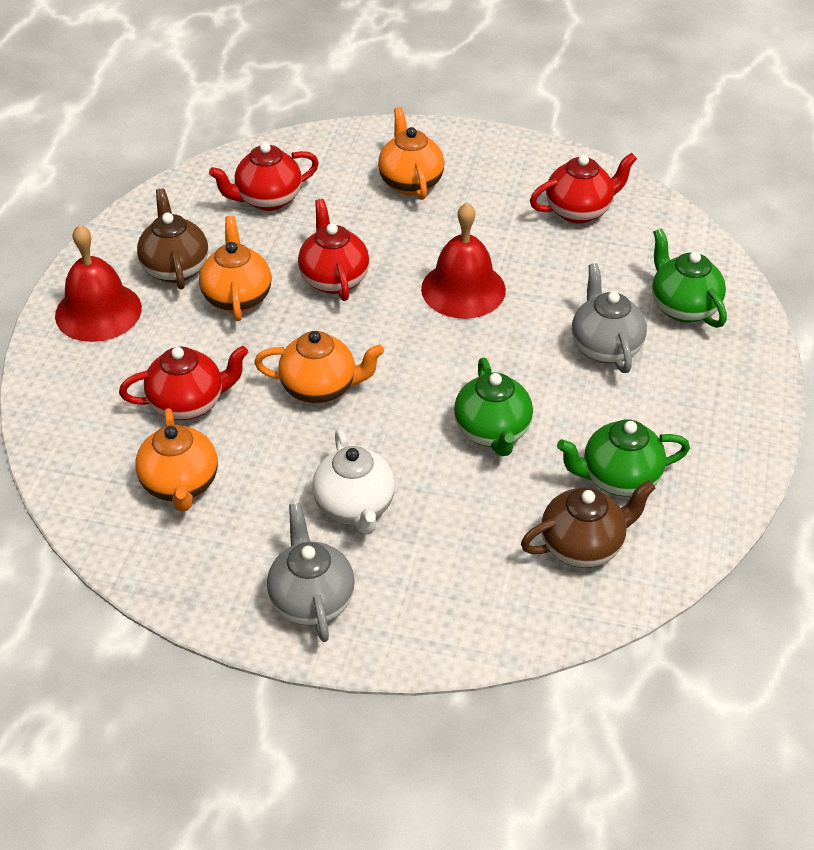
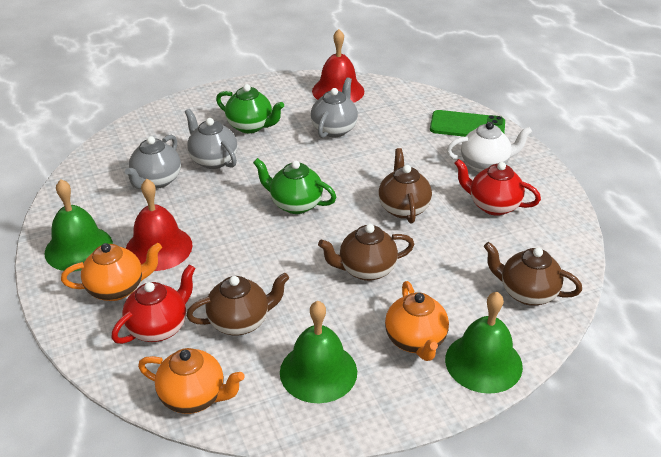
brown teapot: 2 -> 4
green bell: 0 -> 3
green phone: 0 -> 1
green teapot: 3 -> 2
grey teapot: 2 -> 3
orange teapot: 4 -> 3
red teapot: 4 -> 2

